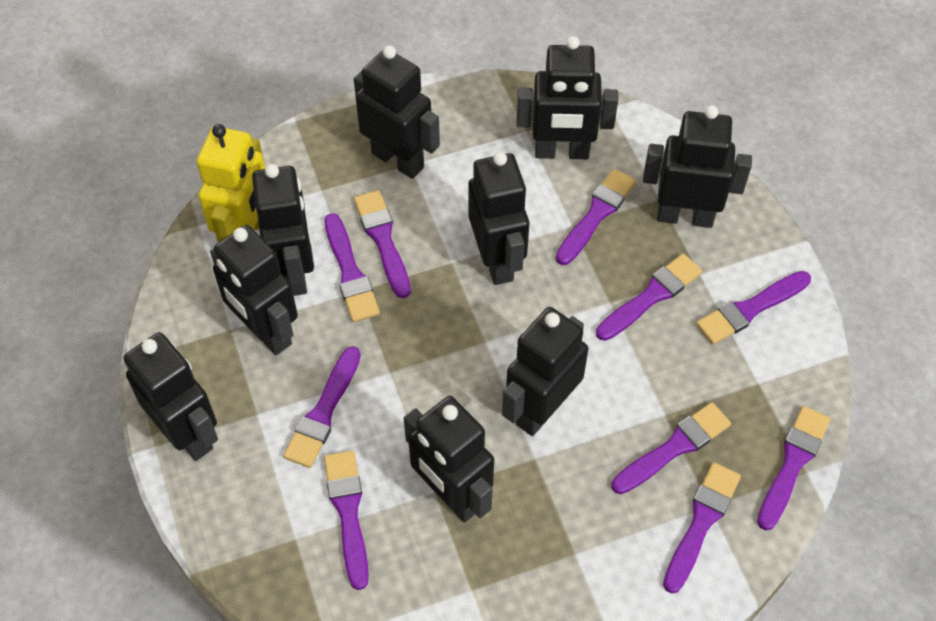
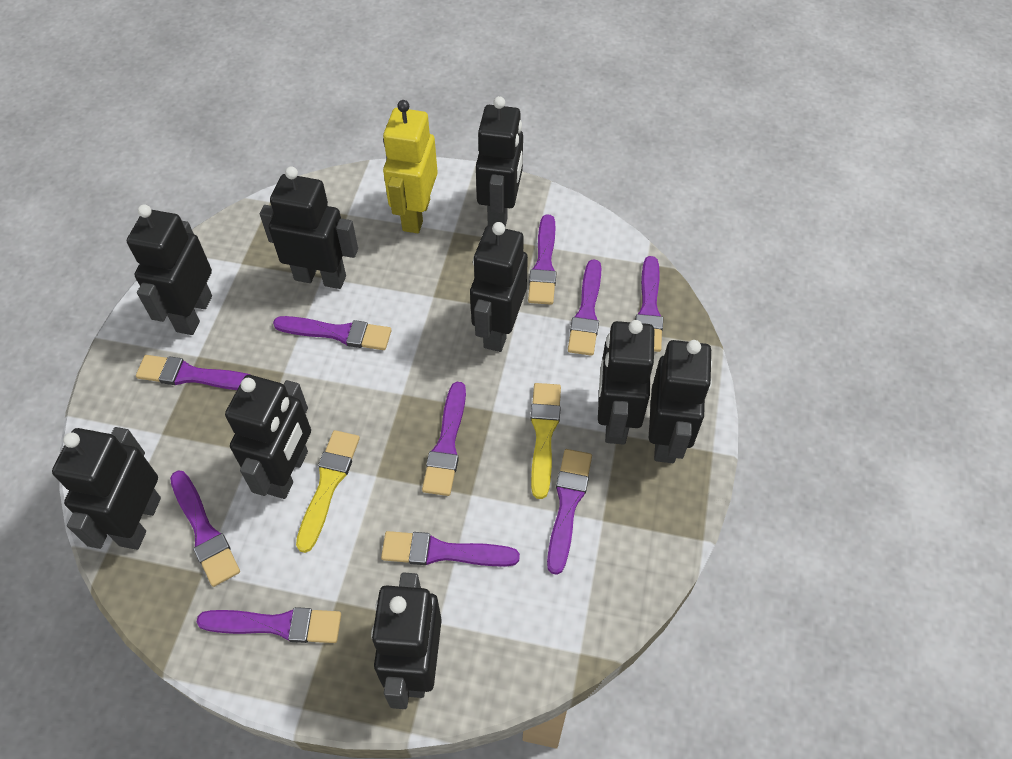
yellow brush: 0 -> 2

